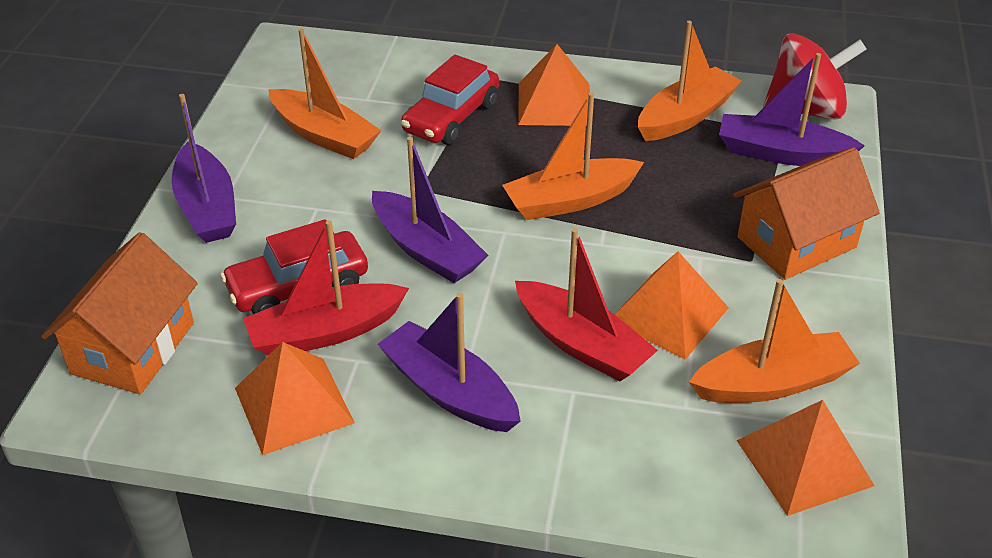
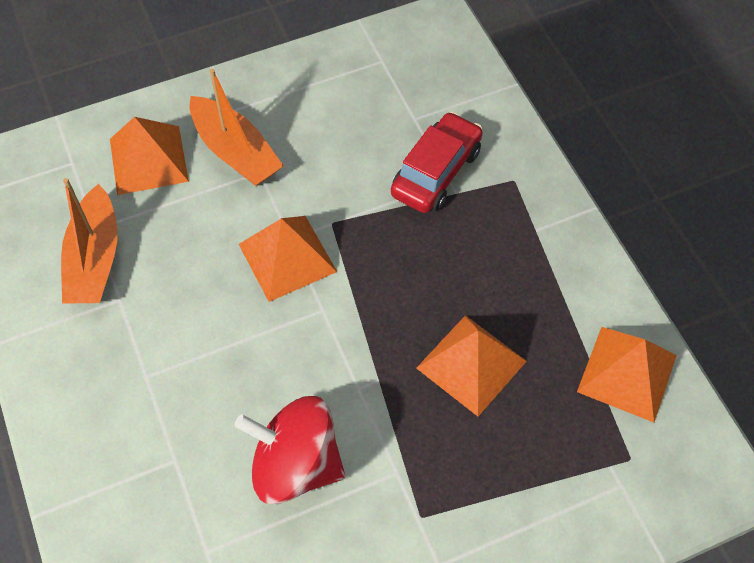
orange boat: 4 -> 2
orange house: 2 -> 0
purple boat: 4 -> 0
red boat: 2 -> 0
red car: 2 -> 1

